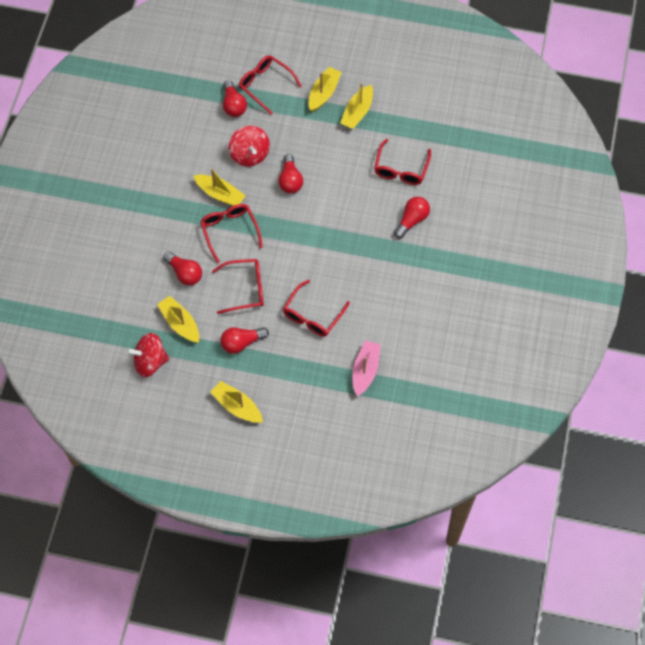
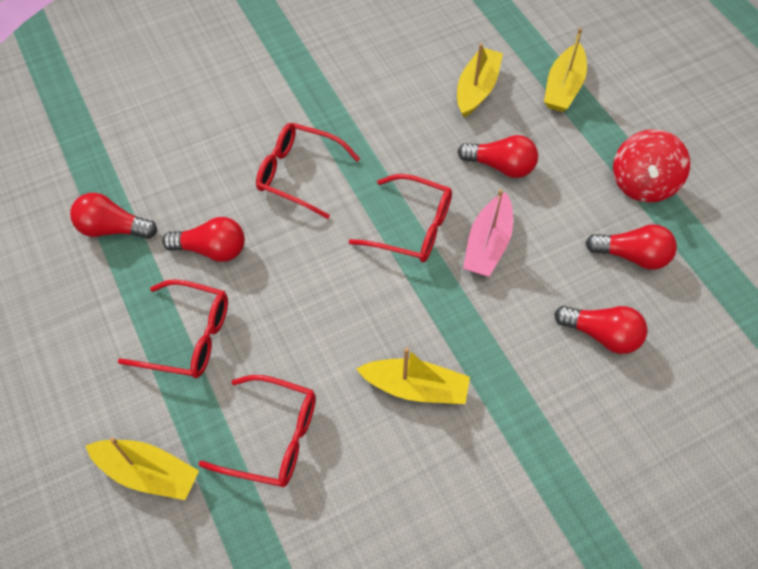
red glasses: 5 -> 4
red spinning top: 2 -> 1
yellow boat: 5 -> 4

